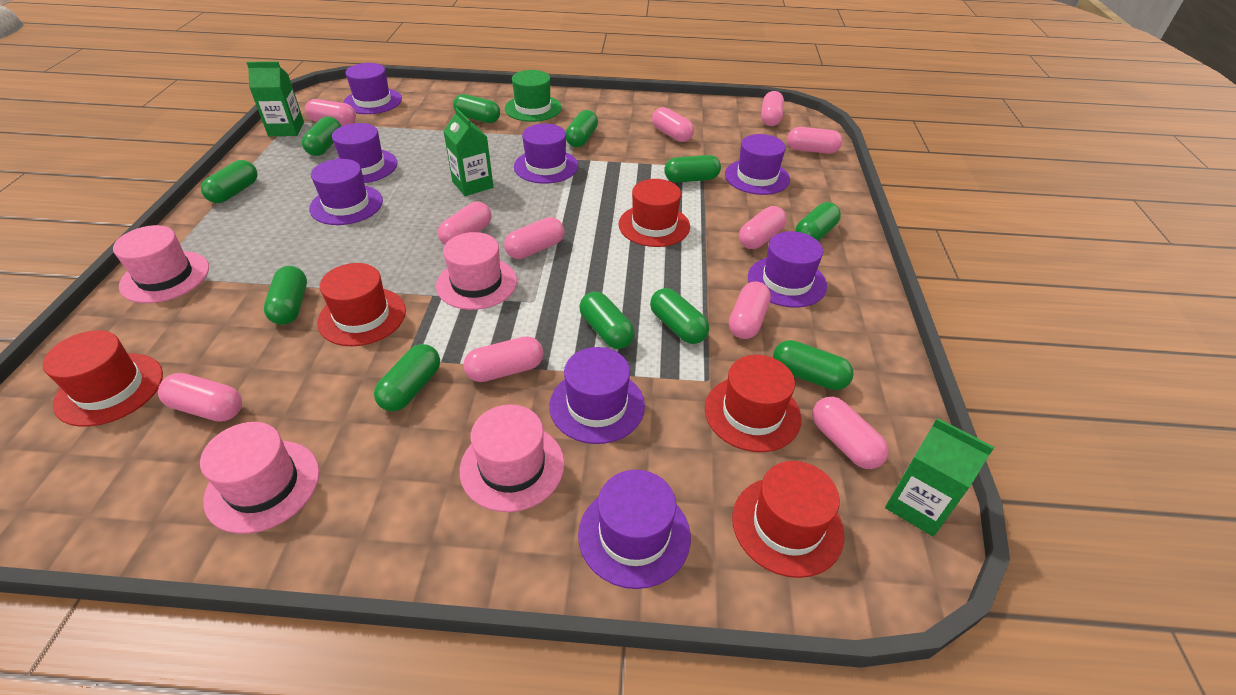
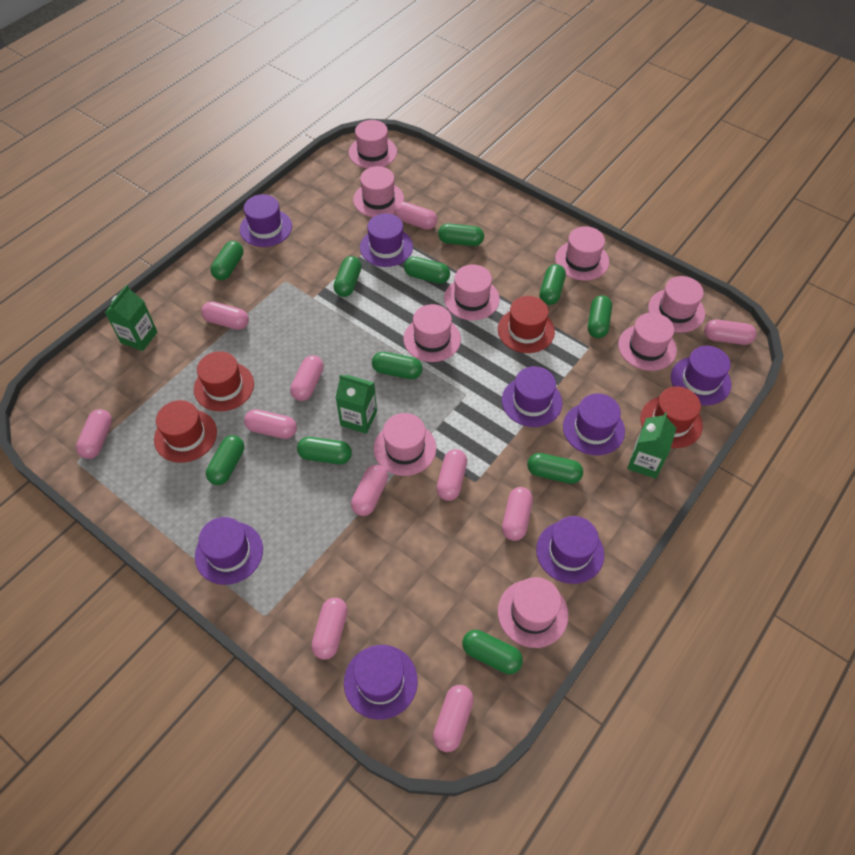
green hat: 1 -> 0
pink hat: 4 -> 9
red hat: 5 -> 4

